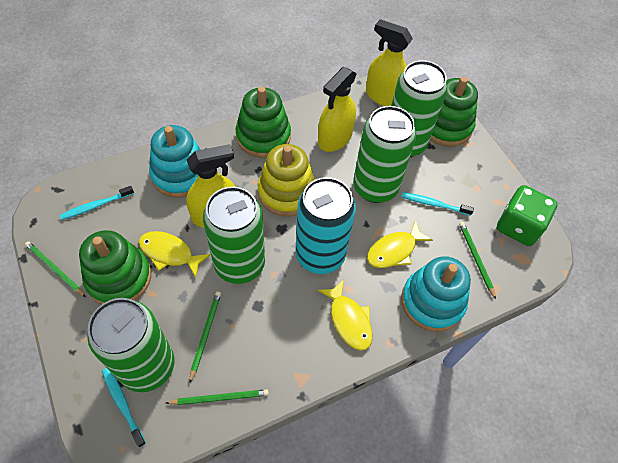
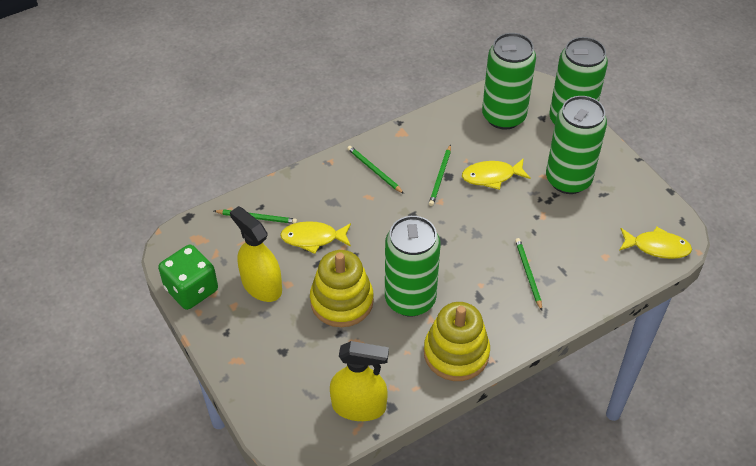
green stacking toy: 3 -> 0
turquoise can: 1 -> 0
turquoise stacking toy: 2 -> 0
turquoise toothbrush: 3 -> 0
yellow spray bottle: 3 -> 2
yellow stacking toy: 1 -> 2

